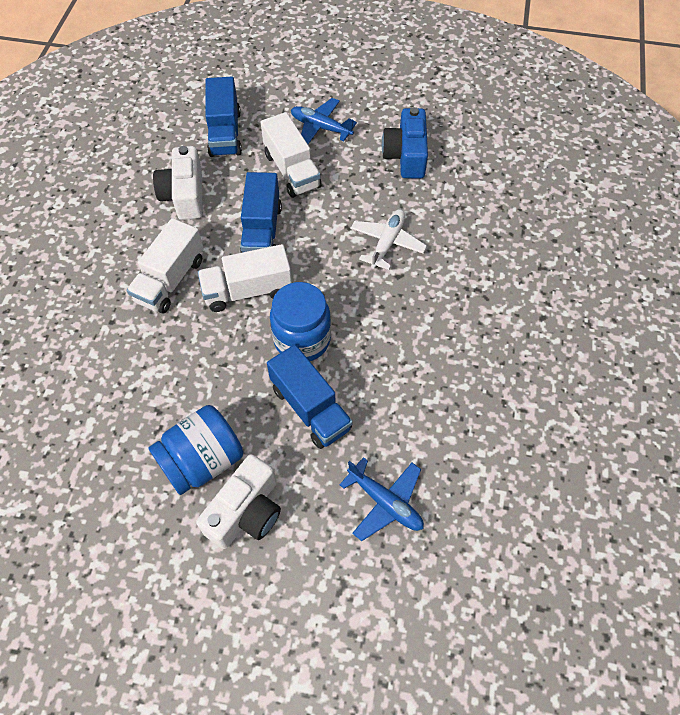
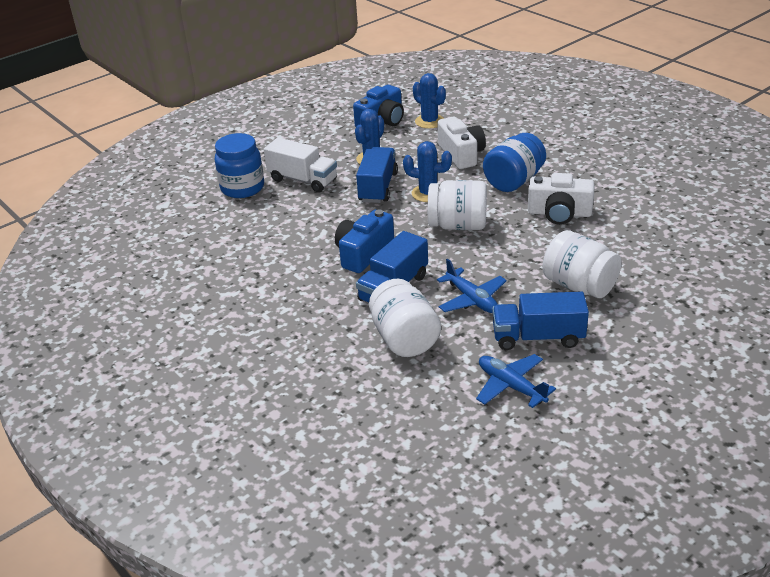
blue cactus: 0 -> 3
blue camera: 1 -> 2
white jar: 0 -> 3
white plane: 1 -> 0
white truck: 3 -> 1

